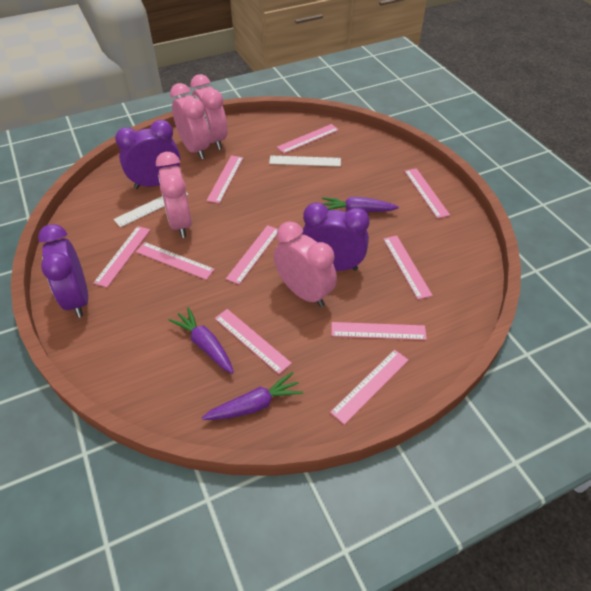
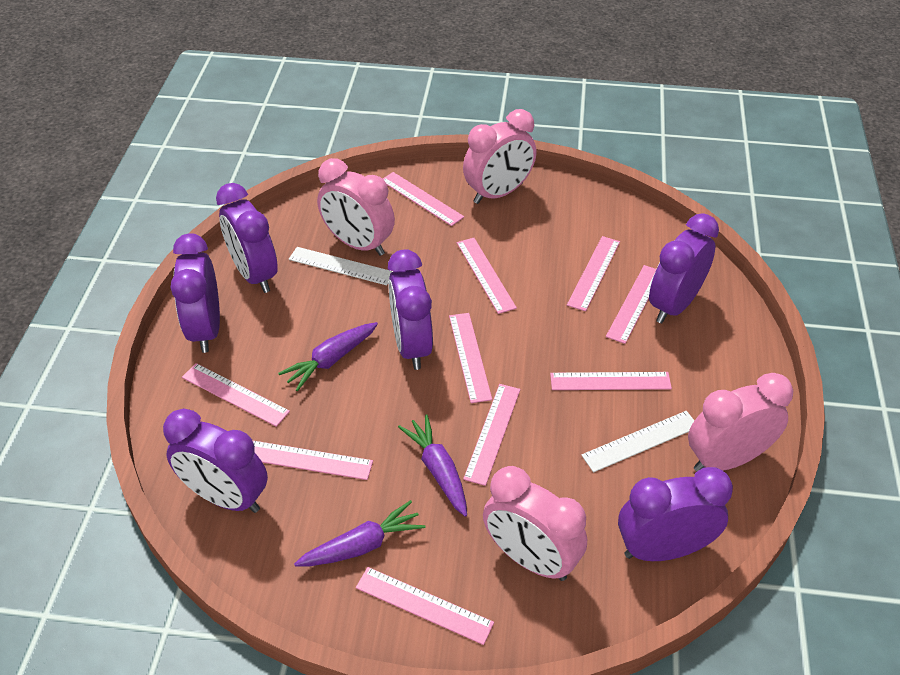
purple clock: 3 -> 6

